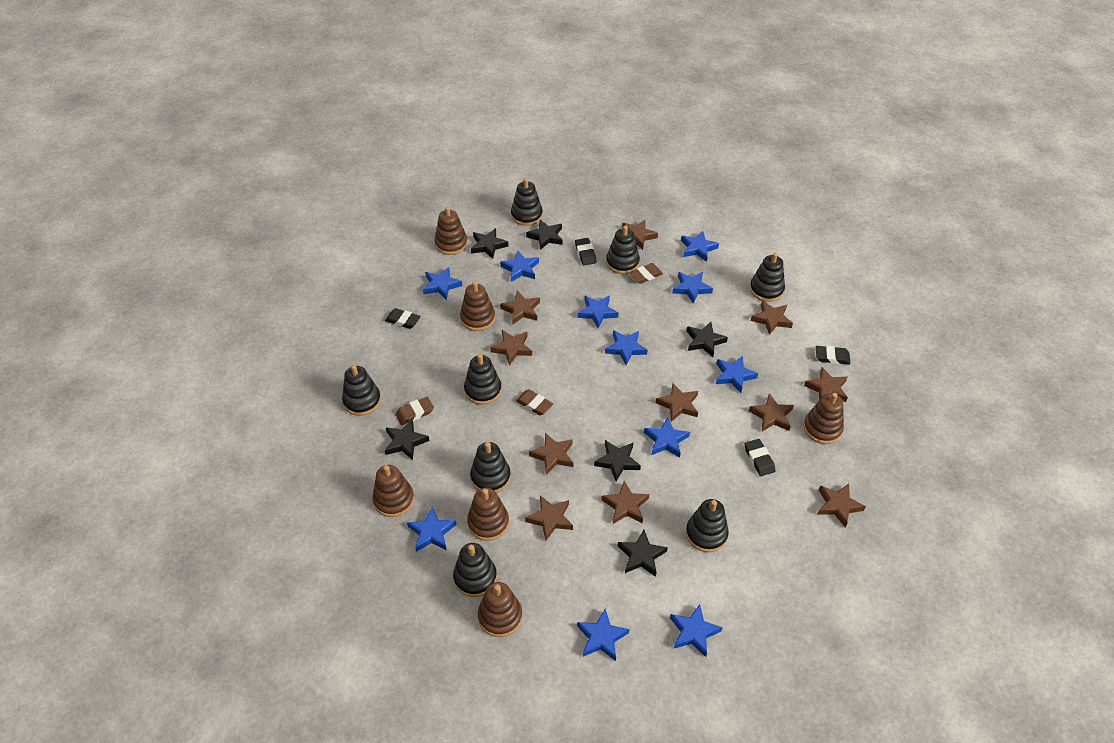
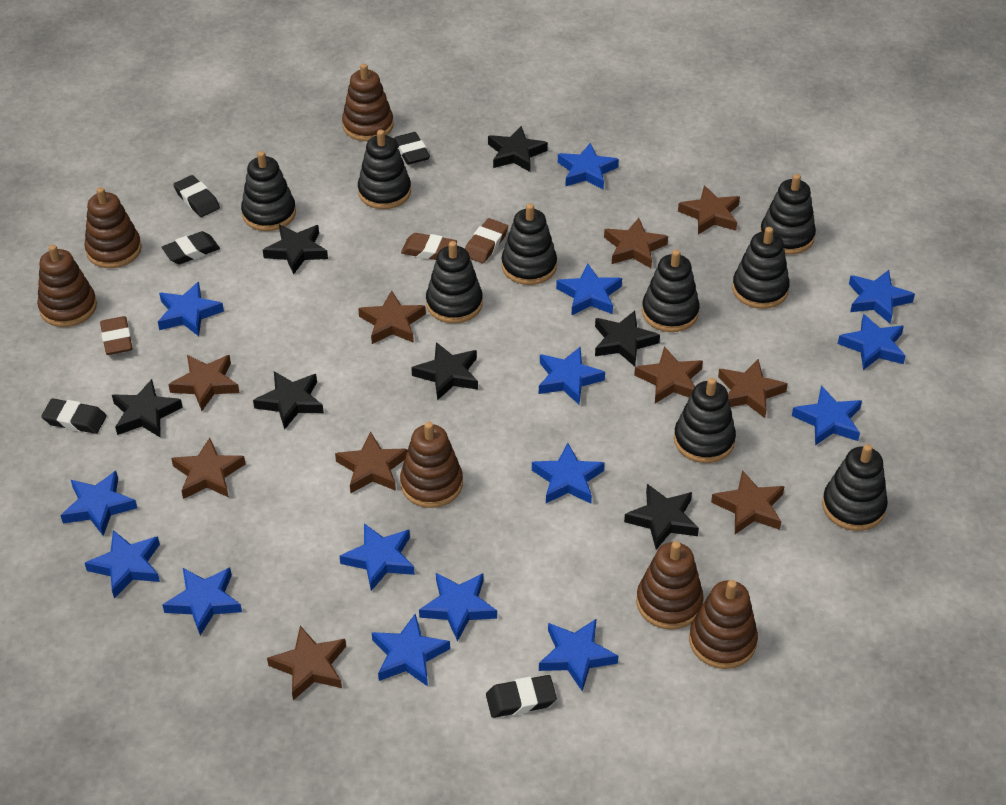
black eraser: 4 -> 5
black stacking toy: 8 -> 9
black star: 6 -> 7
blue star: 11 -> 15
brown star: 11 -> 10

